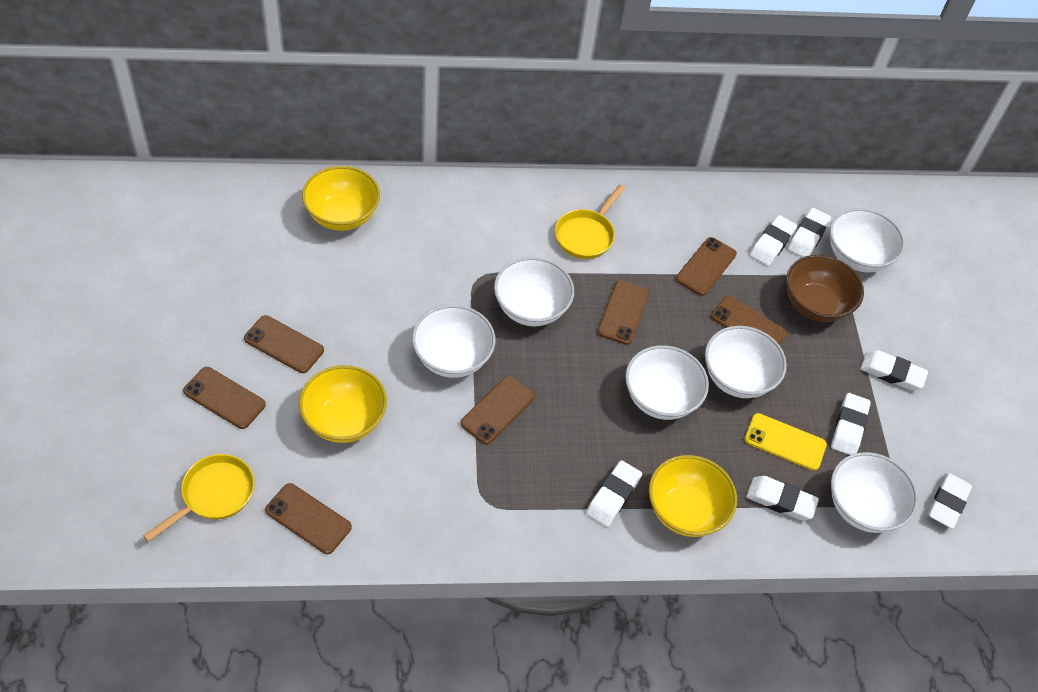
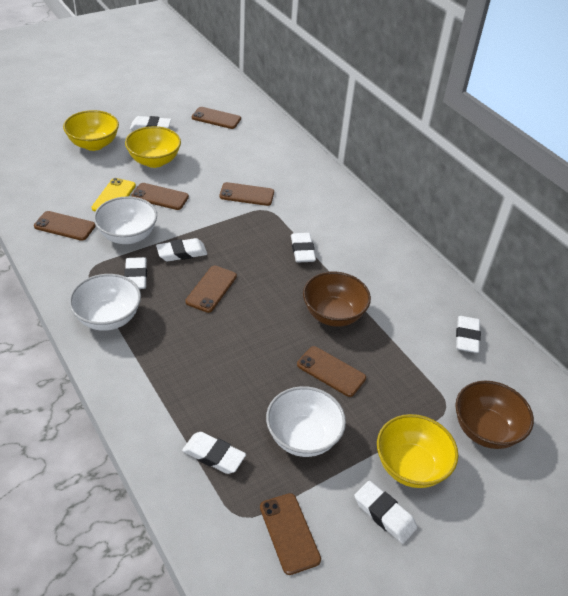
brown bowl: 1 -> 2
white bowl: 6 -> 3
yellow pan: 2 -> 0

